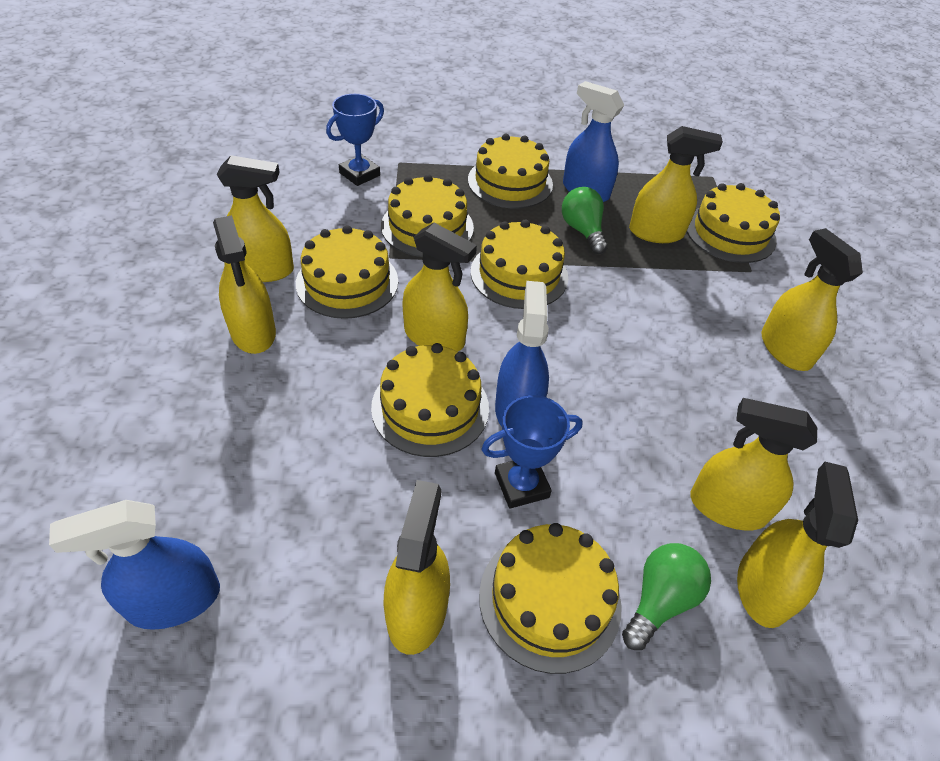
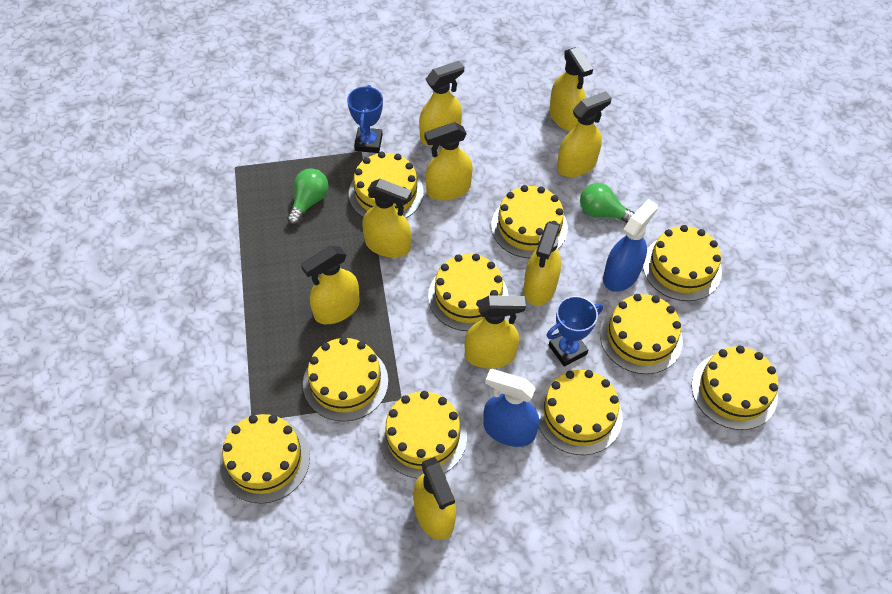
blue spray bottle: 3 -> 2
yellow cake: 7 -> 10
yellow spray bottle: 8 -> 9

